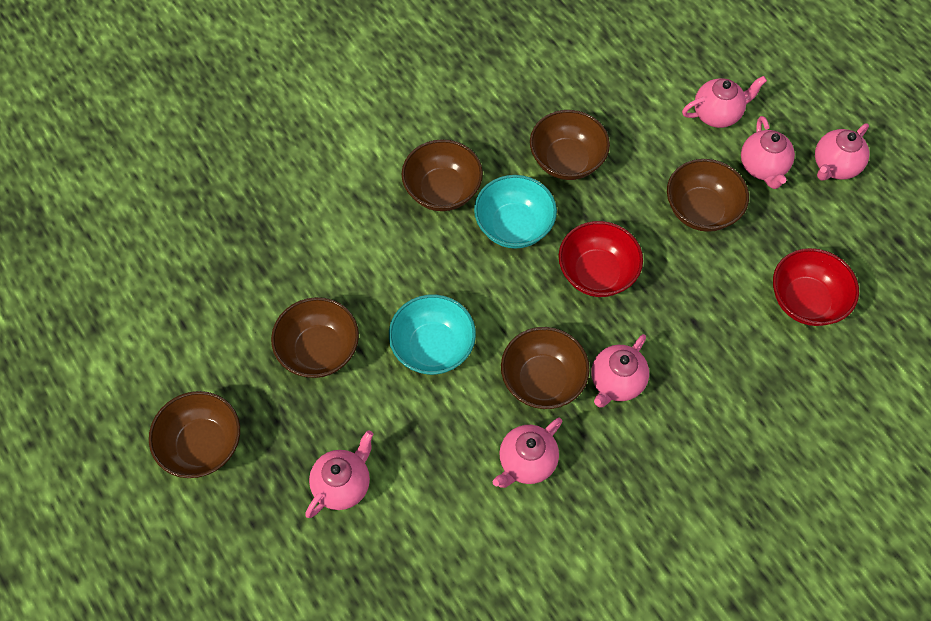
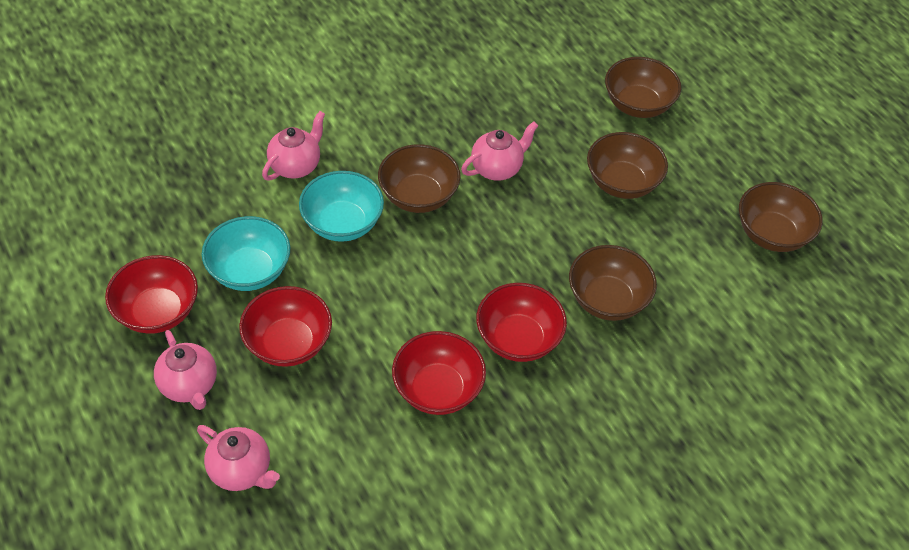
brown bowl: 6 -> 5
pink teapot: 6 -> 4
red bowl: 2 -> 4

